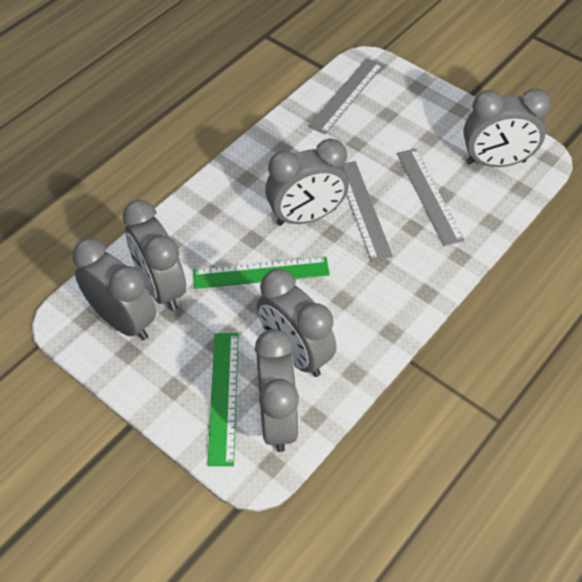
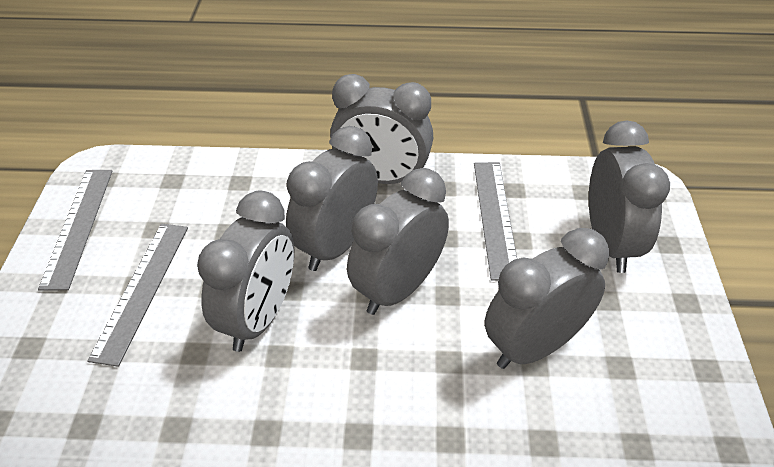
green ruler: 2 -> 0

